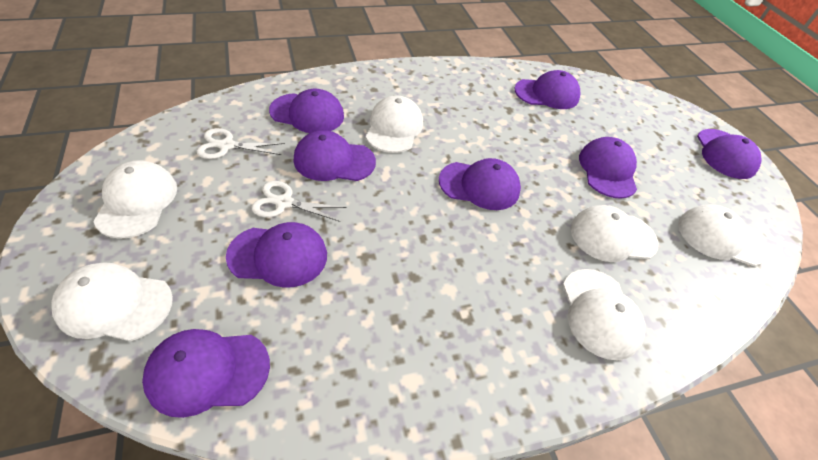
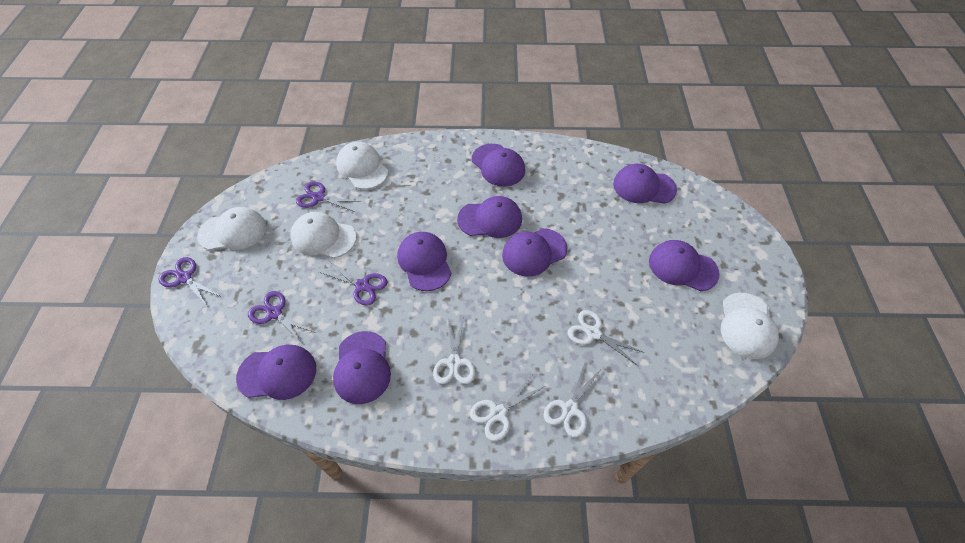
purple scissors: 0 -> 4
white cap: 6 -> 4
white scissors: 2 -> 4

